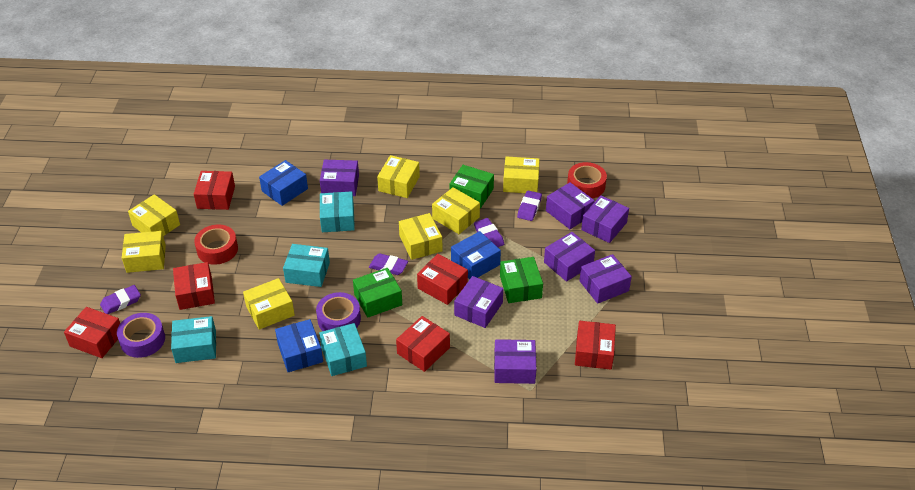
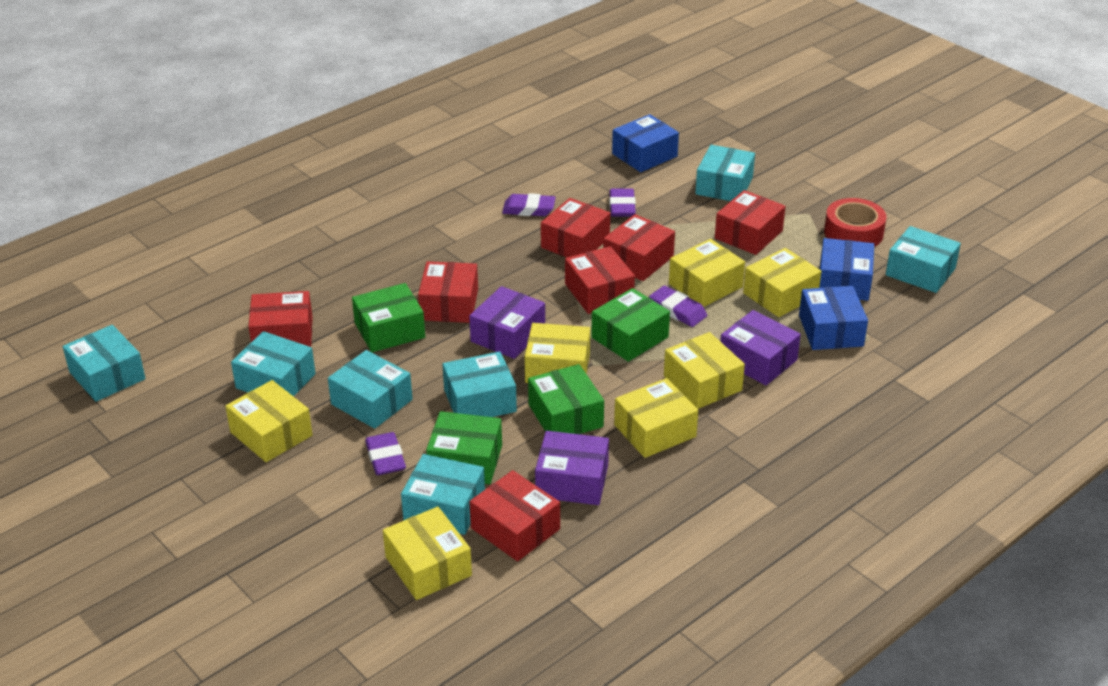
green box: 3 -> 4
purple box: 7 -> 3
purple tape: 2 -> 0
red box: 6 -> 7
red tape: 2 -> 1
turquoise box: 4 -> 7

